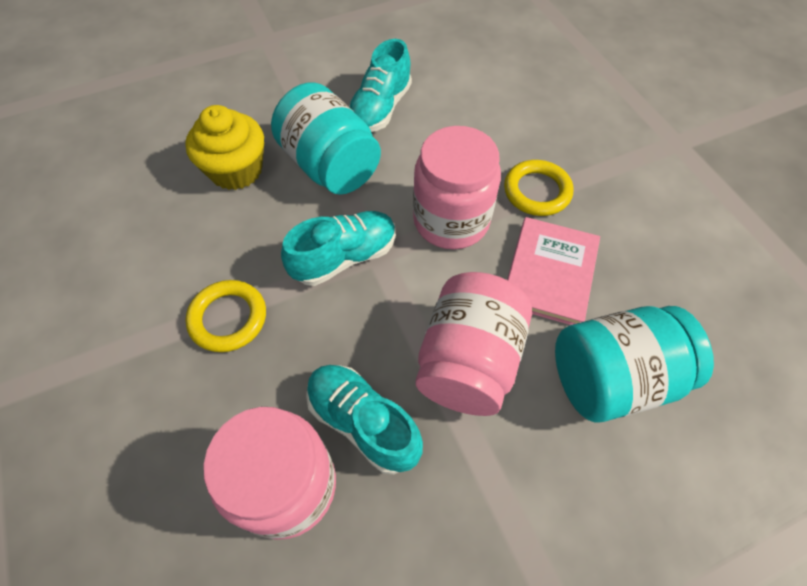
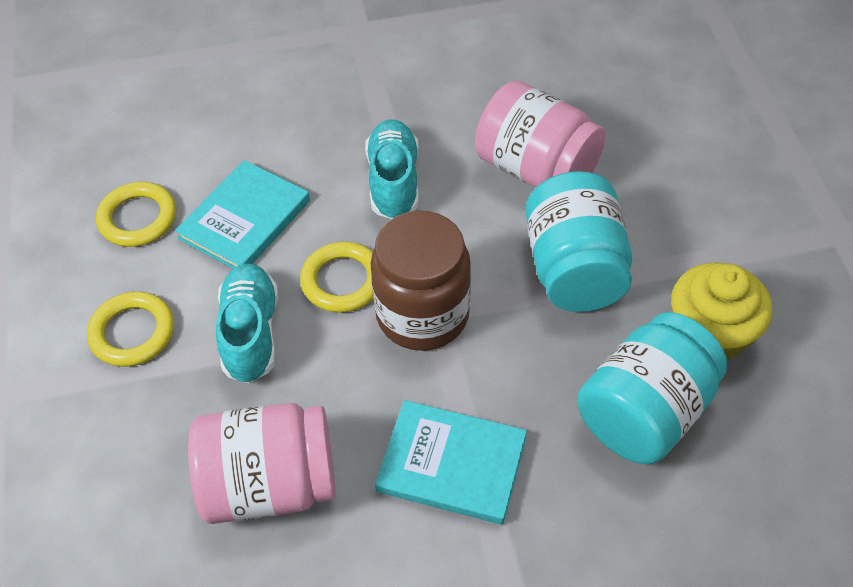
brown jar: 0 -> 1
pink book: 1 -> 0
pink jar: 3 -> 2
turquoise book: 0 -> 2
turquoise shoe: 3 -> 2
yellow ring: 2 -> 3

